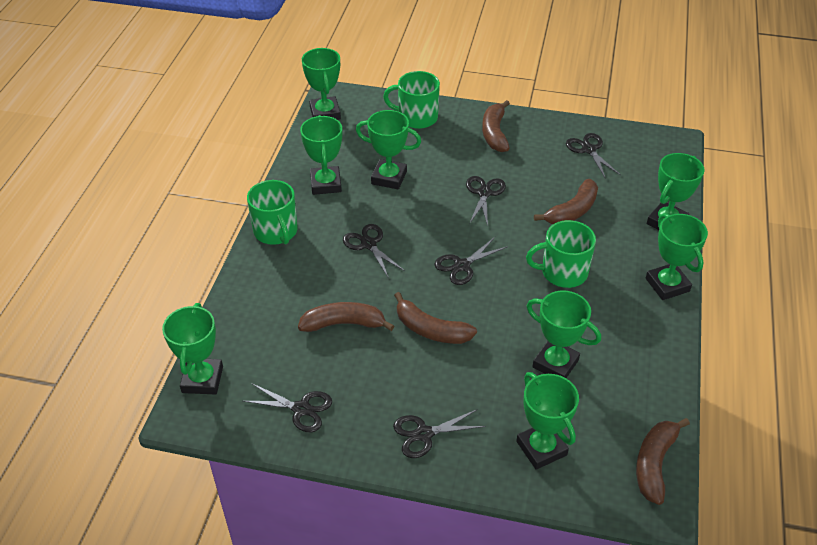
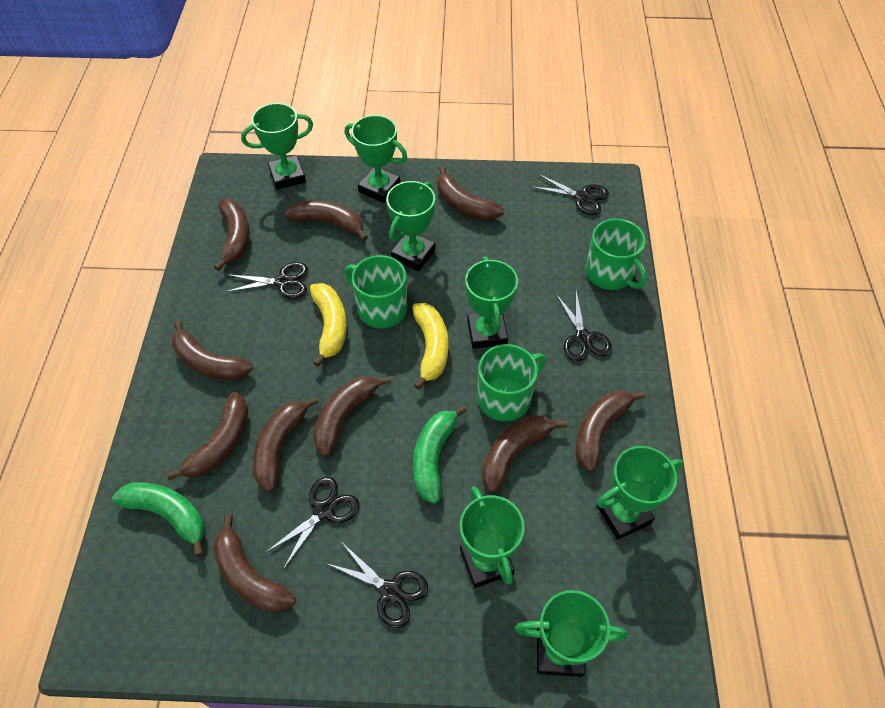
black scissors: 6 -> 5
brown banana: 5 -> 10
green banana: 0 -> 2
green trophy: 8 -> 7
yellow banana: 0 -> 2

